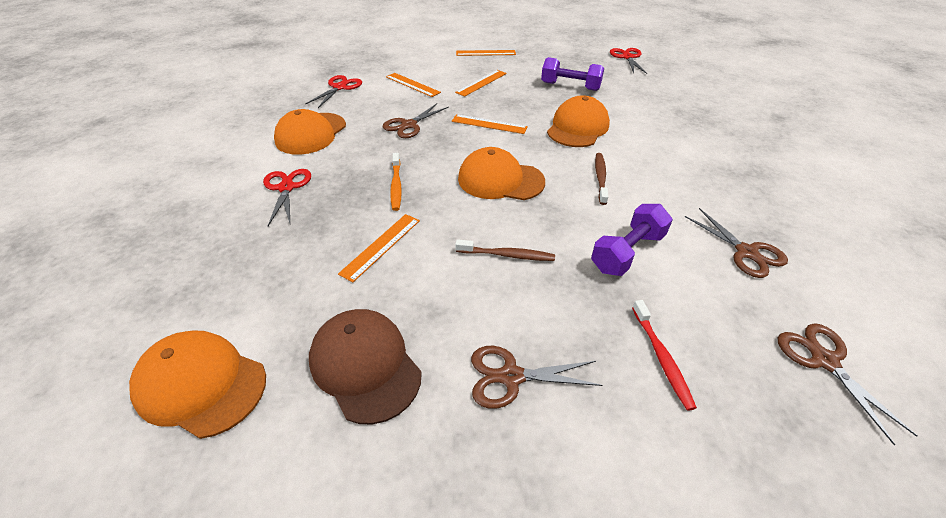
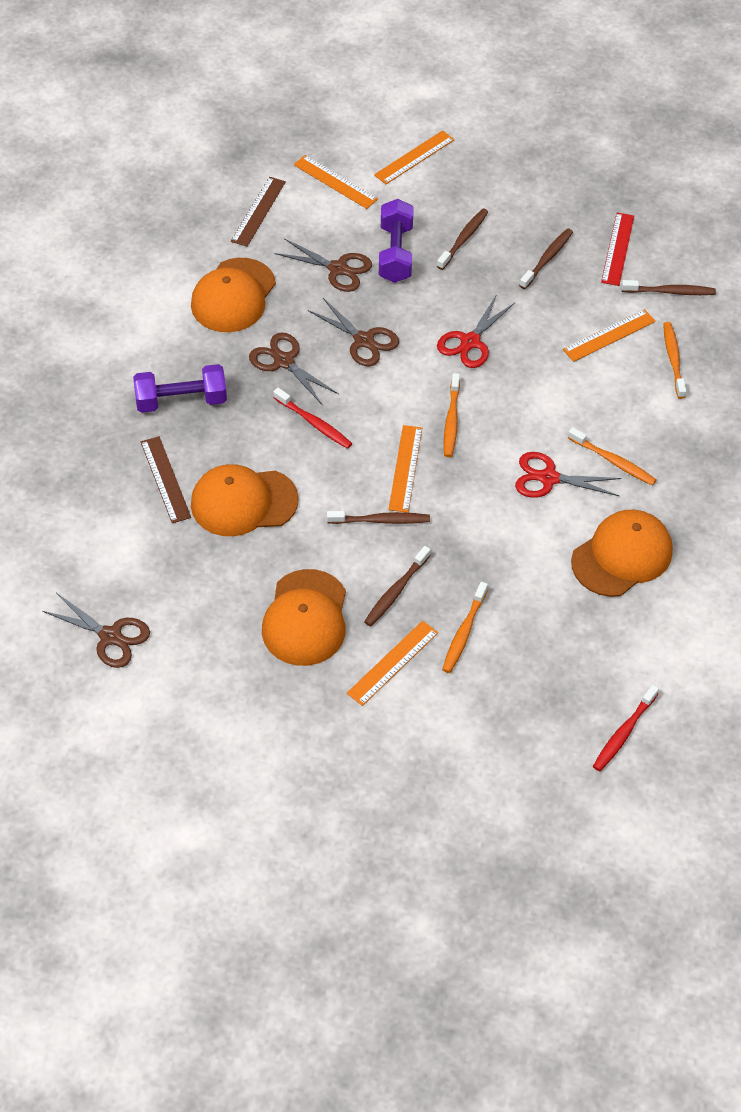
brown cap: 1 -> 0
brown ruler: 0 -> 2
brown toothbrush: 2 -> 5
orange toothbrush: 1 -> 4
red ruler: 0 -> 1
red scissors: 3 -> 2
red toothbrush: 1 -> 2

